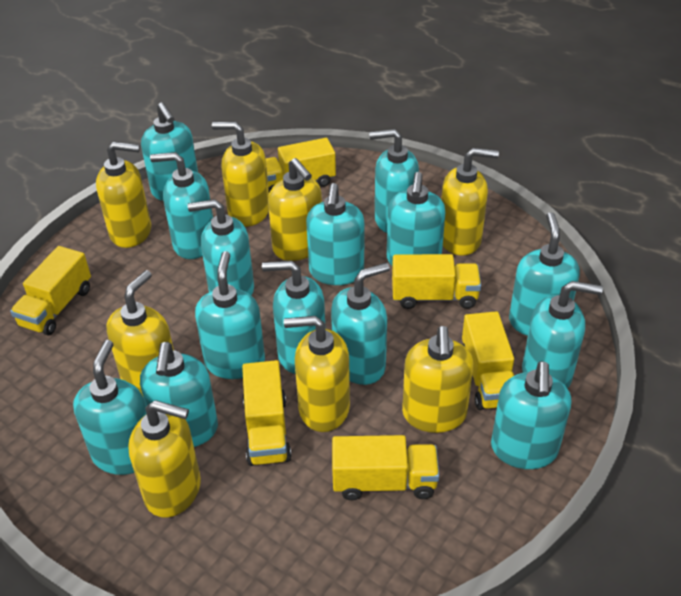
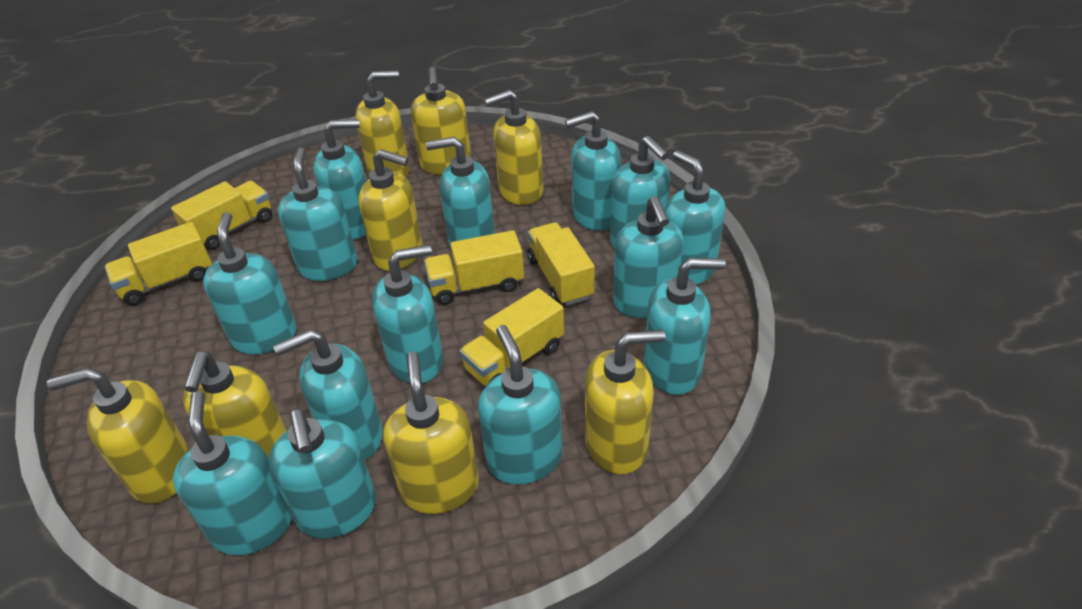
yellow truck: 6 -> 5

